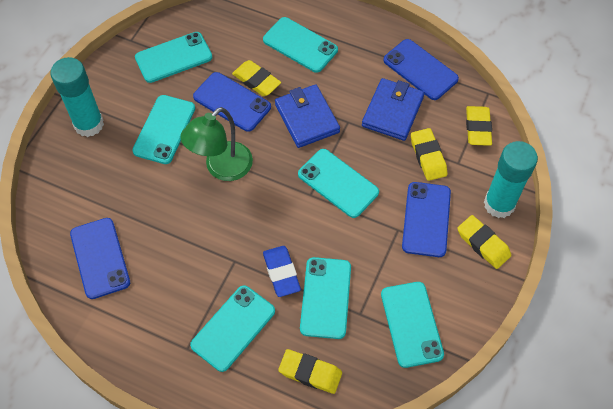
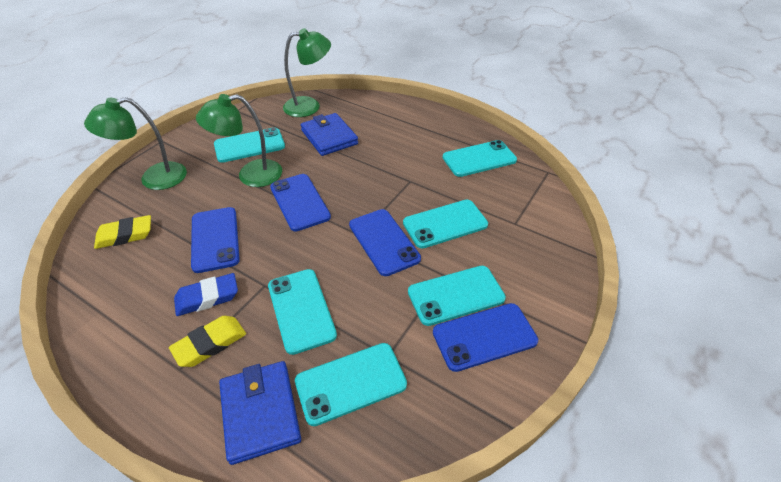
green lamp: 1 -> 3
turquoise glue stick: 2 -> 0
turquoise phone: 7 -> 6
yellow eraser: 5 -> 2

